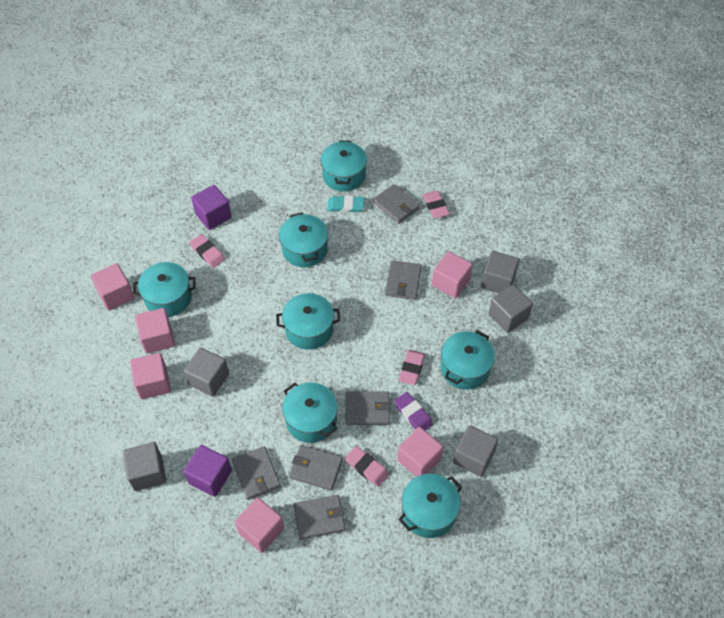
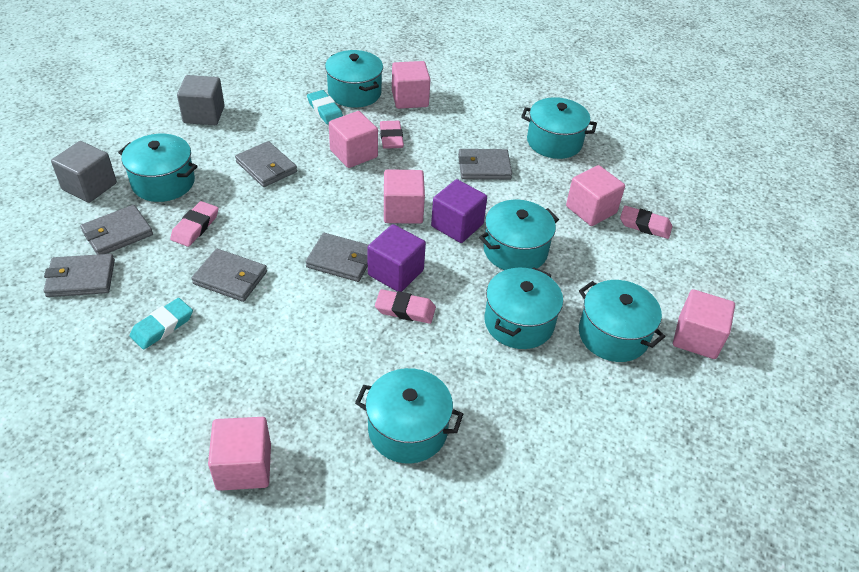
grey cube: 5 -> 2
purple eraser: 1 -> 0
turquoise eraser: 1 -> 2

